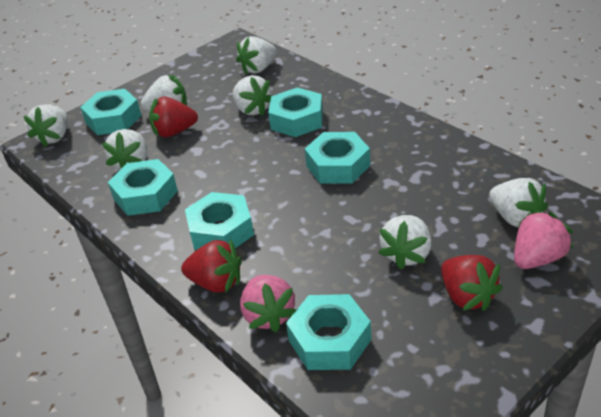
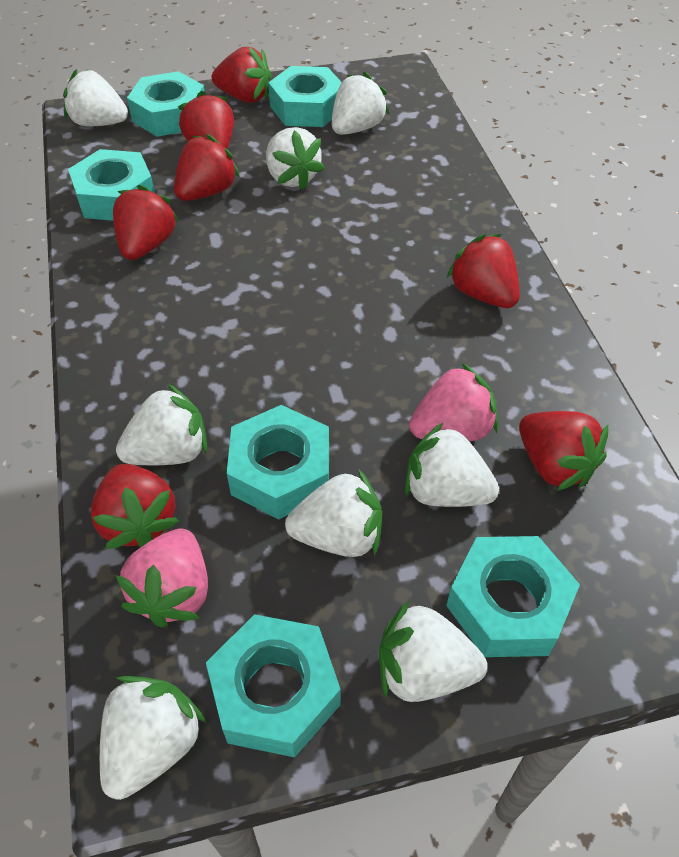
red strawberry: 3 -> 7
white strawberry: 7 -> 8

